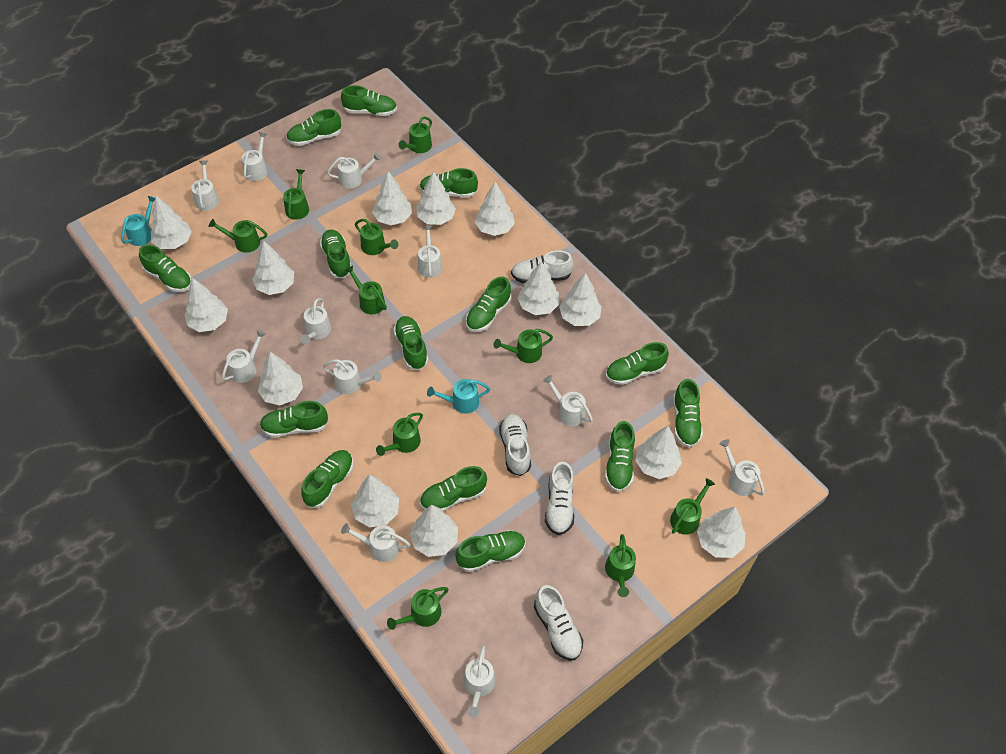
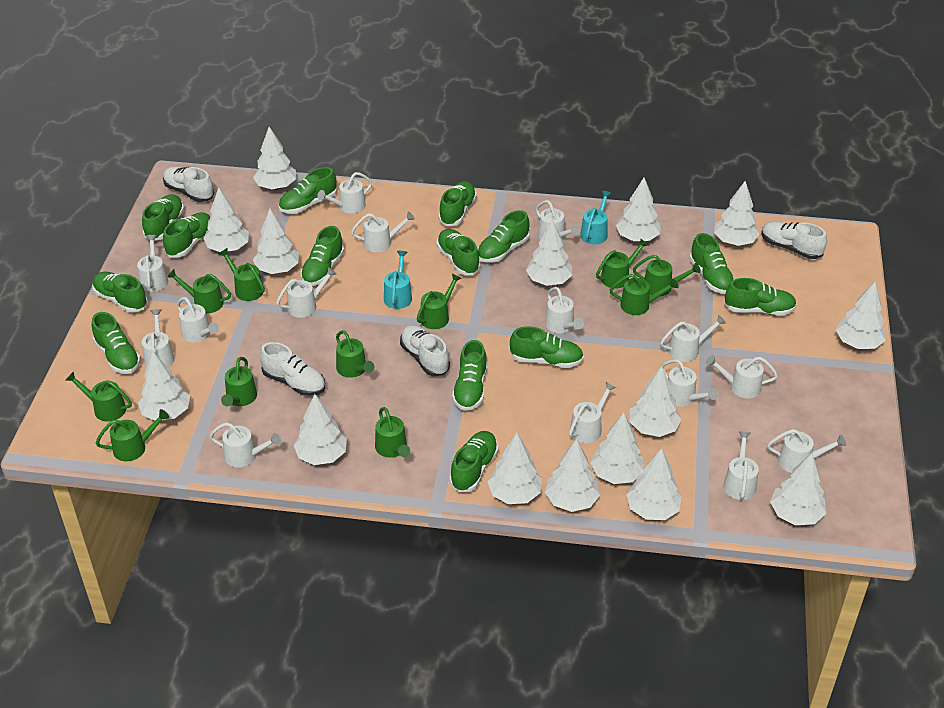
green watering can: 10 -> 11
white tree: 13 -> 15
white watering can: 11 -> 15

